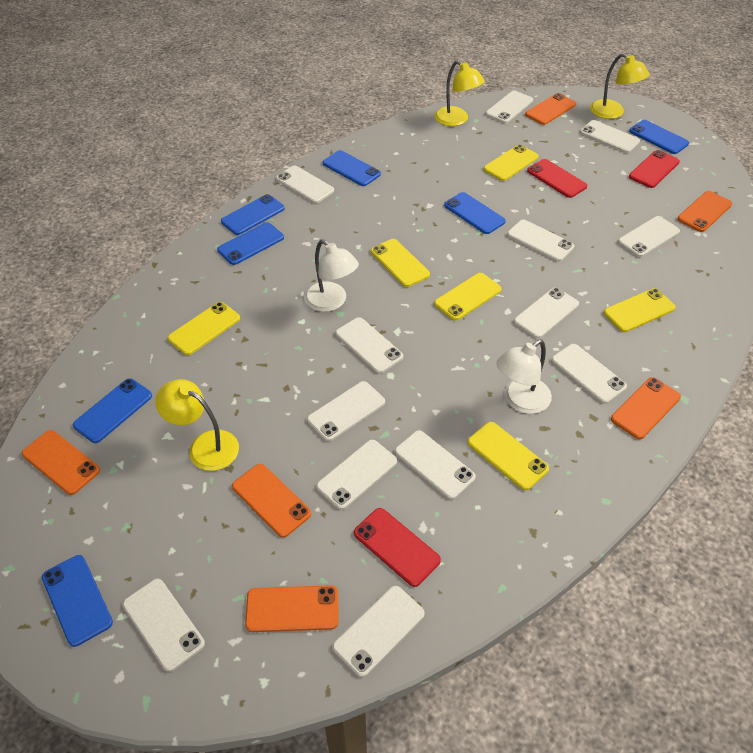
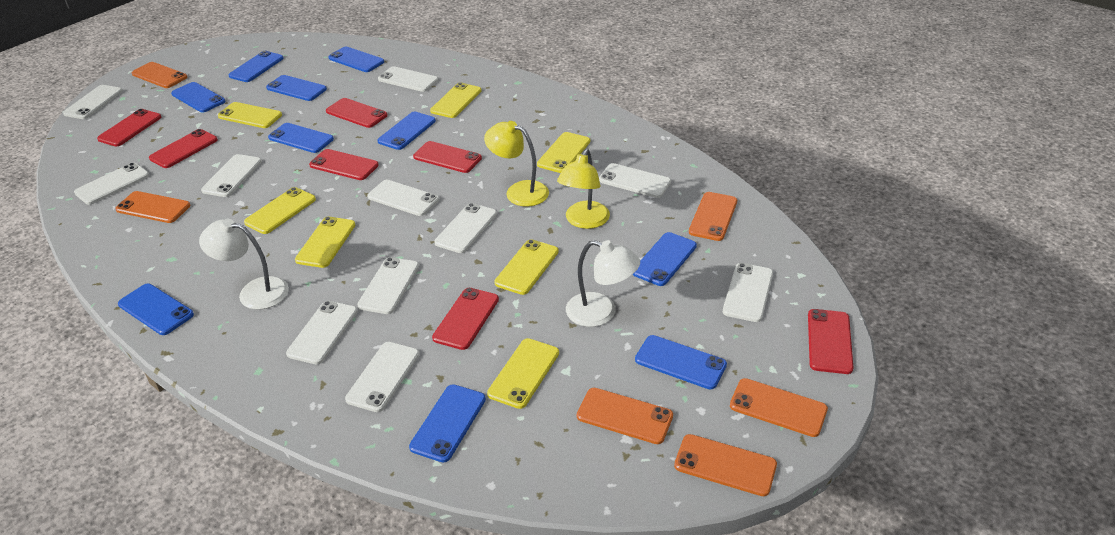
blue phone: 7 -> 10
red phone: 3 -> 7
white phone: 13 -> 11
yellow lamp: 3 -> 2
yellow phone: 6 -> 7

